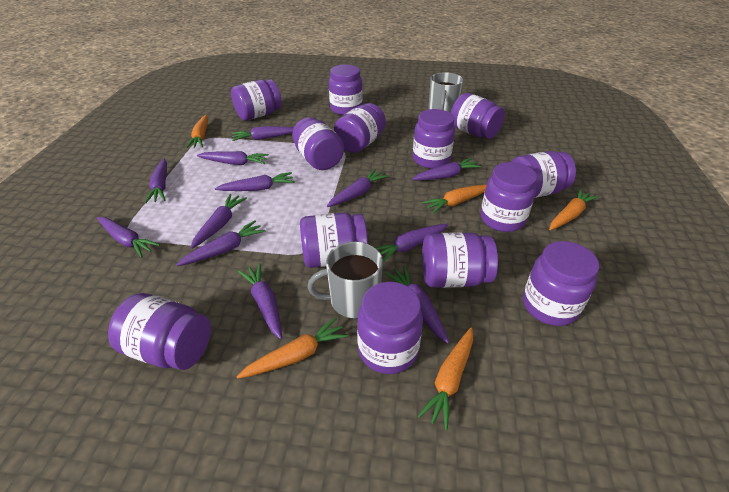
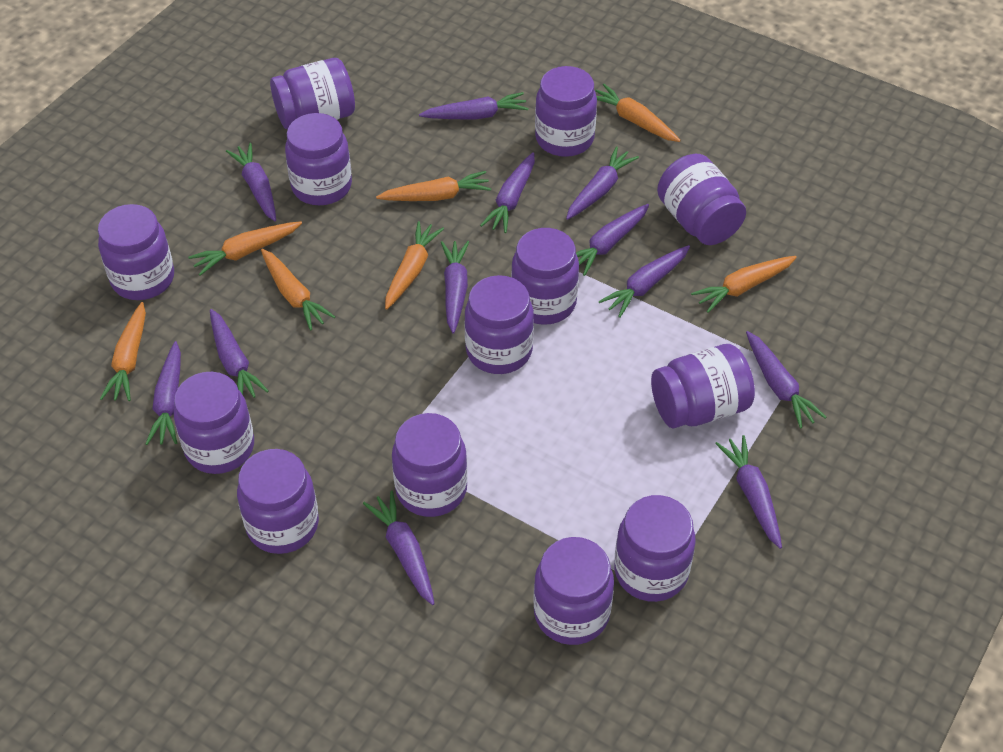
grey mug: 2 -> 0
orange carrot: 5 -> 7

